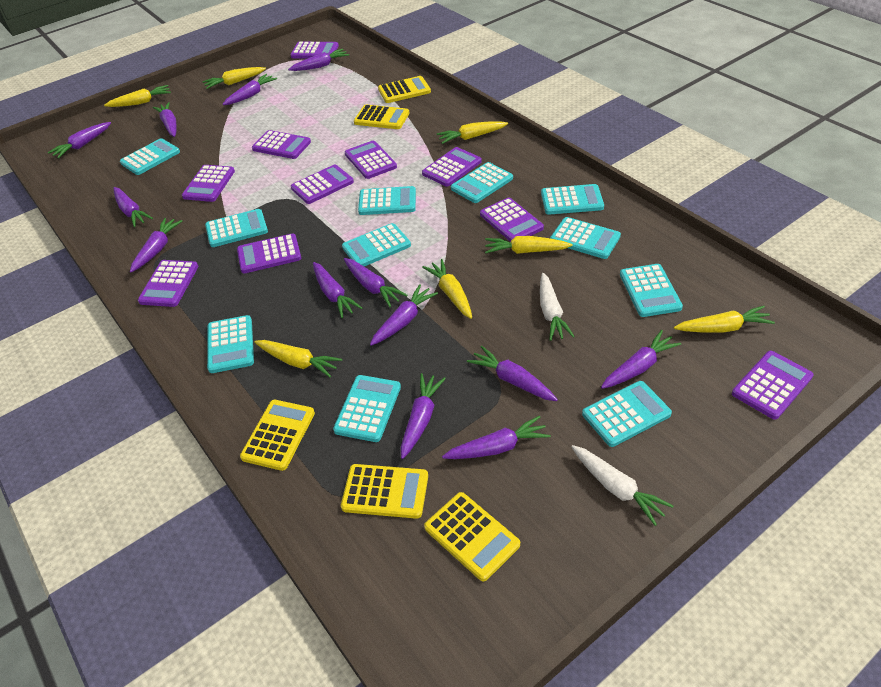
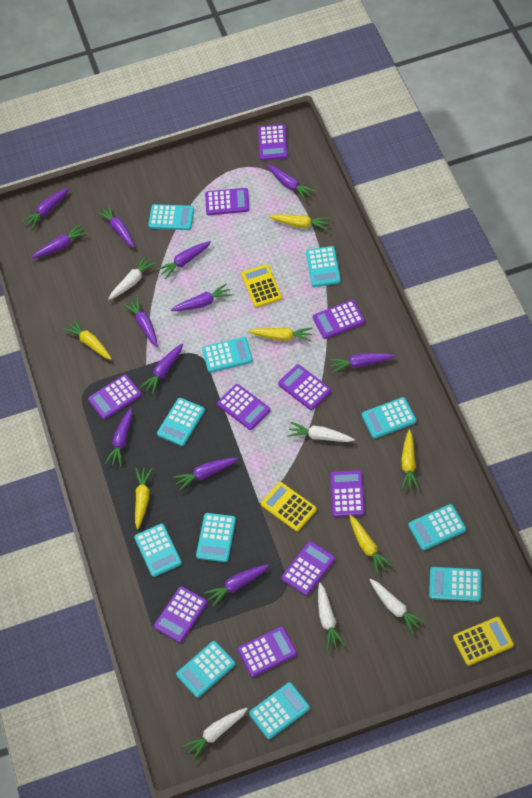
purple carrot: 13 -> 12
white carrot: 2 -> 5
yellow calculator: 5 -> 3
yellow carrot: 7 -> 6

